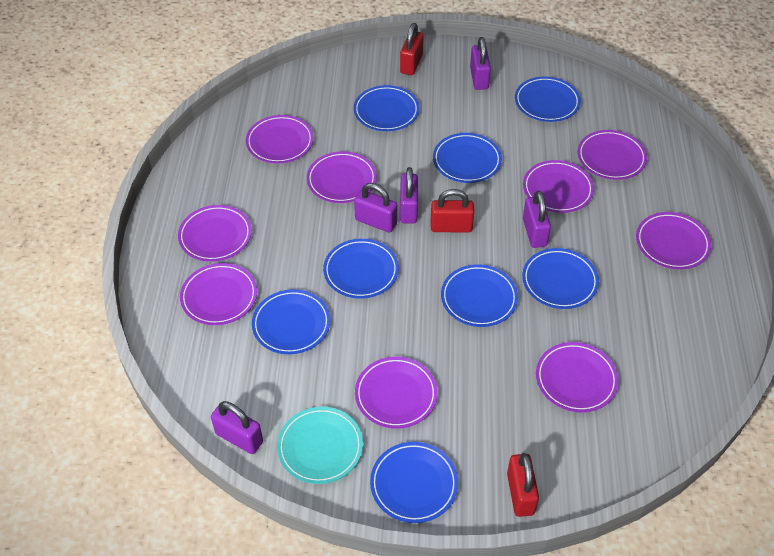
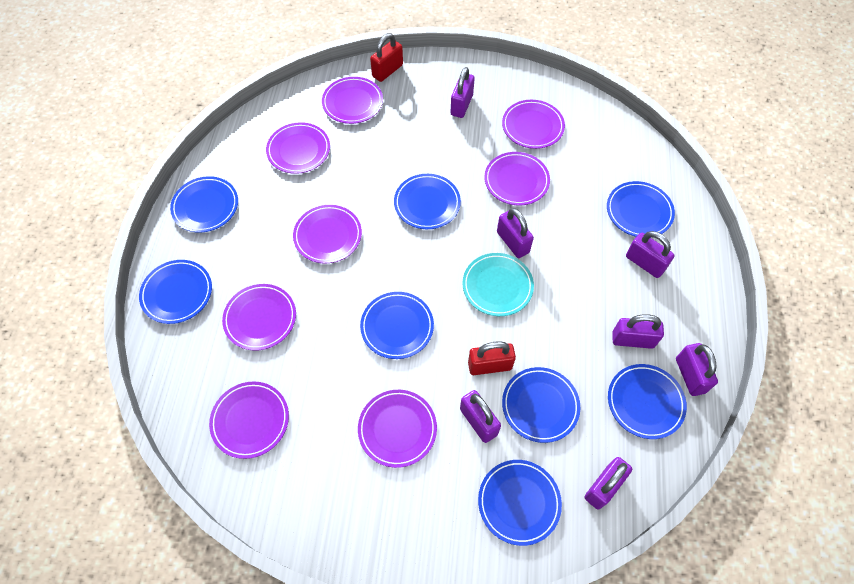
purple padlock: 5 -> 7
purple plate: 9 -> 8
red padlock: 3 -> 2

